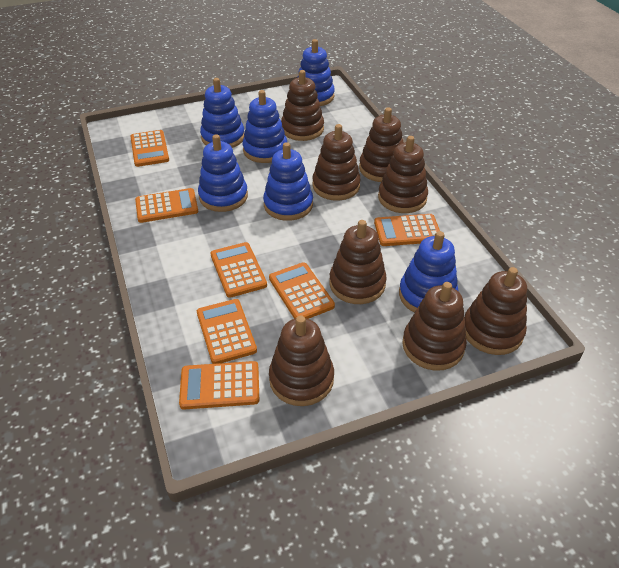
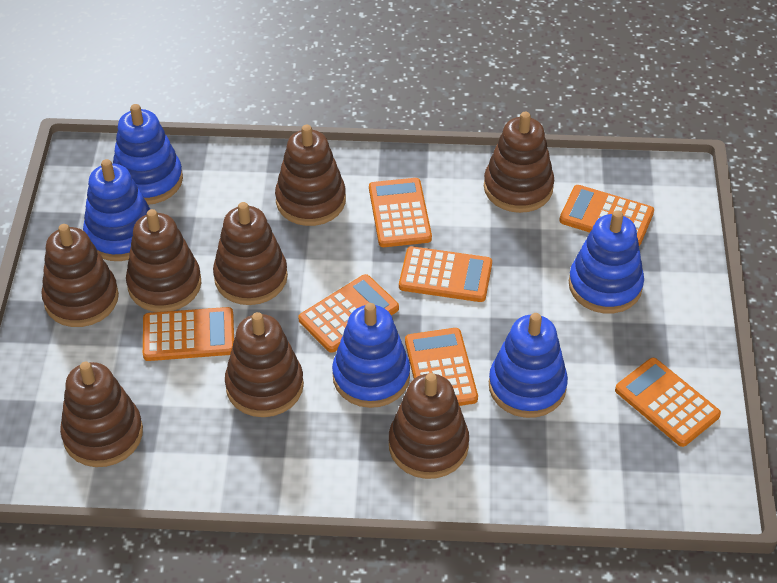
blue stacking toy: 6 -> 5

